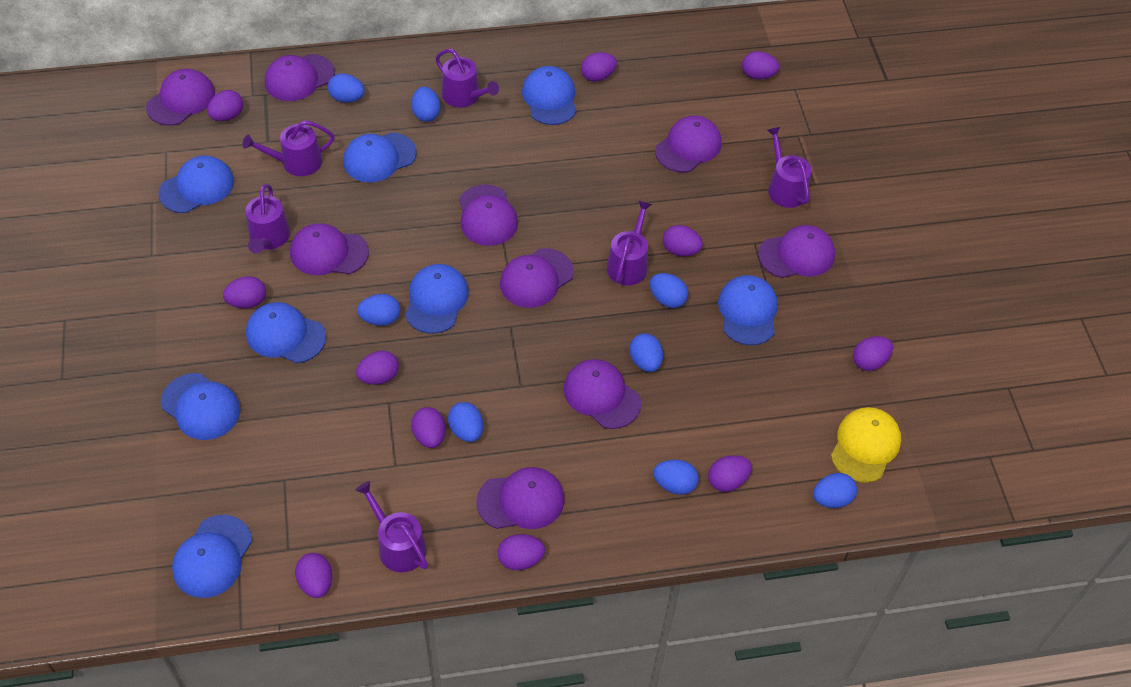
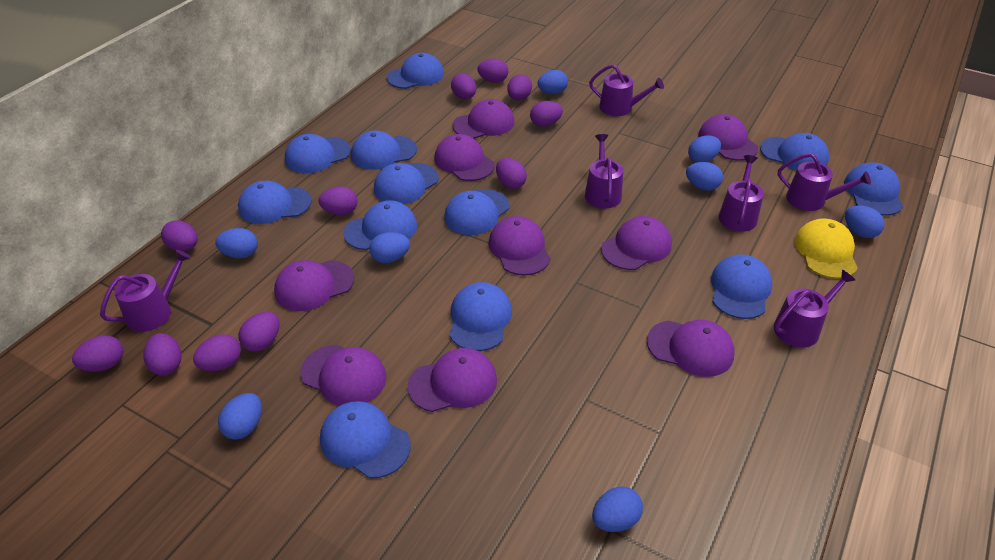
blue cap: 8 -> 12

